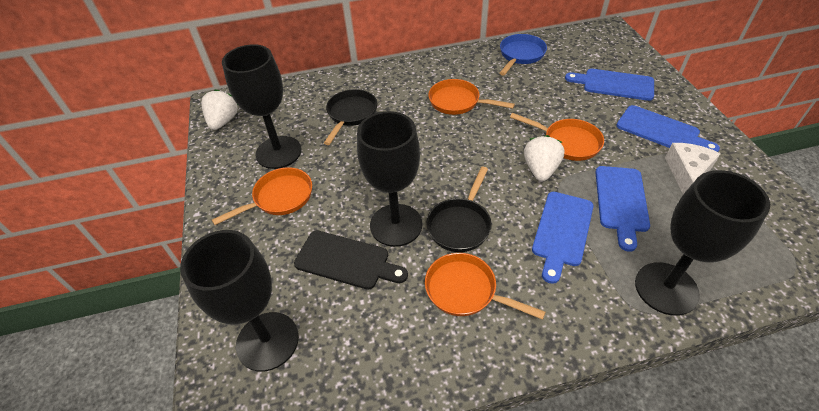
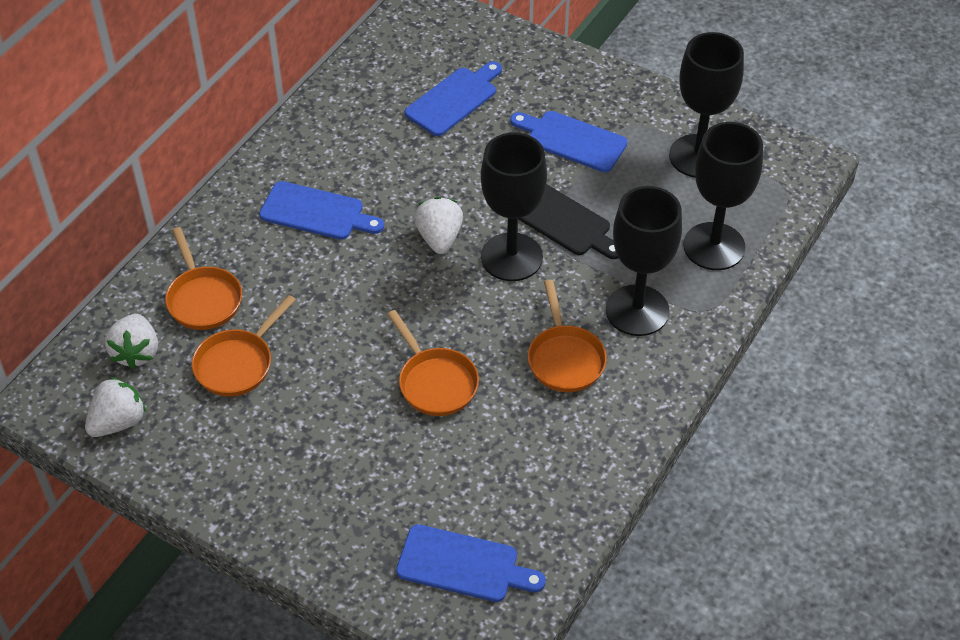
black pan: 2 -> 0
blue pan: 1 -> 0
white cheese: 1 -> 0
white strawberry: 2 -> 3

